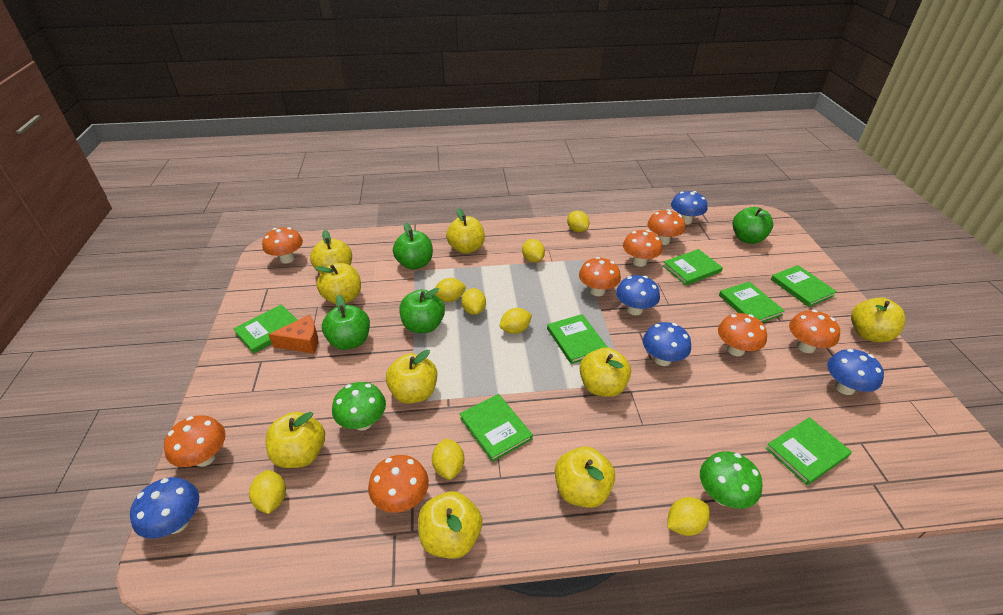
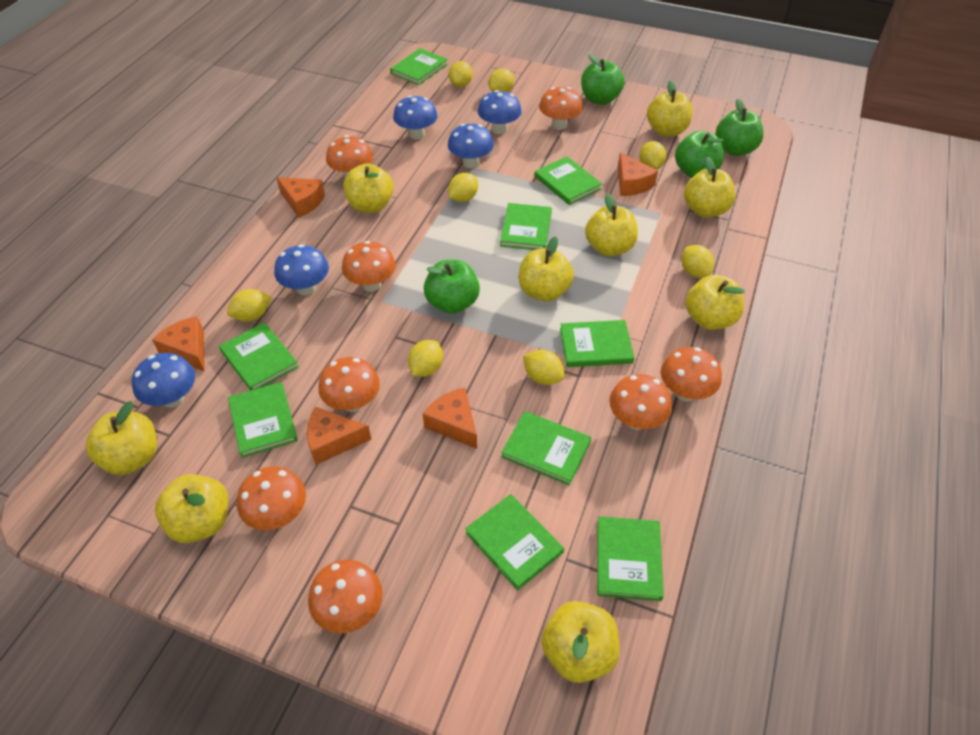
green book: 7 -> 9
green mushroom: 2 -> 0
orange cheese: 1 -> 5

